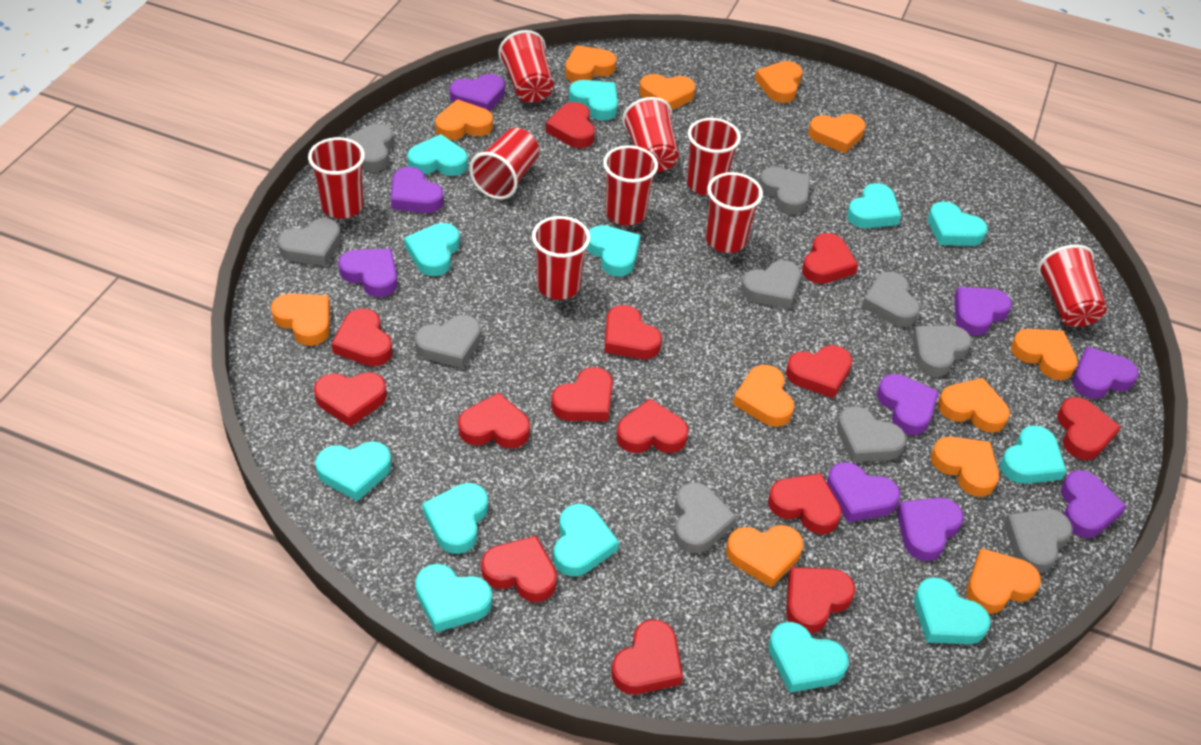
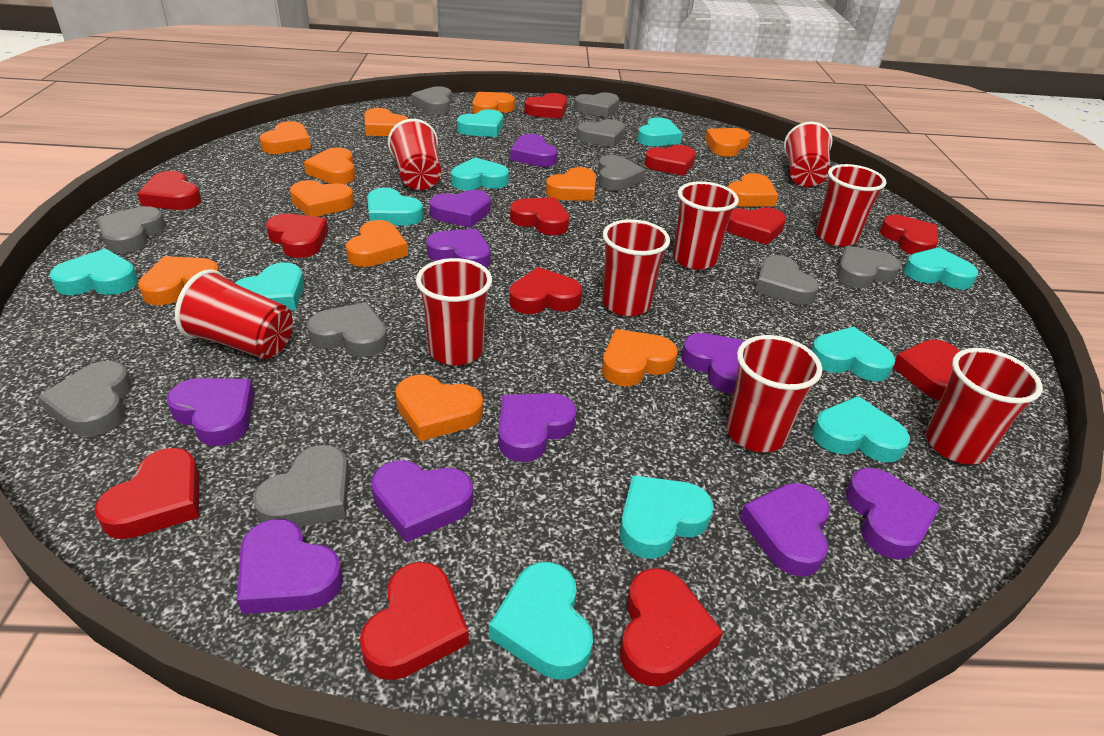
purple heart: 9 -> 10
red heart: 14 -> 12
turquoise heart: 13 -> 11

